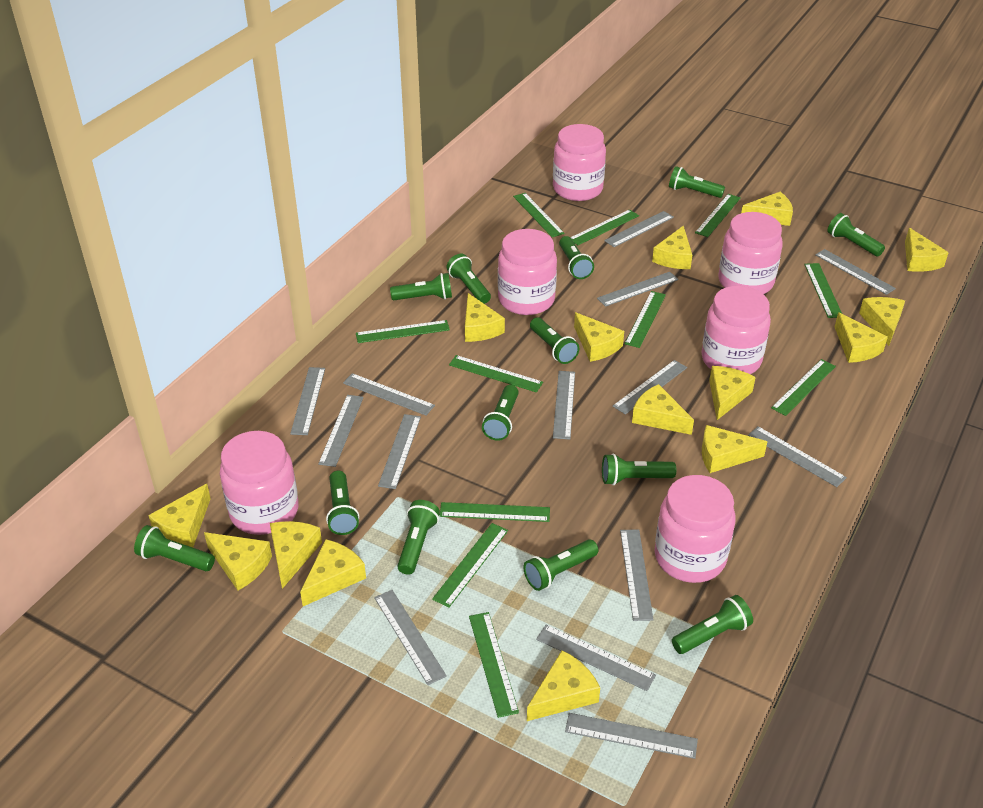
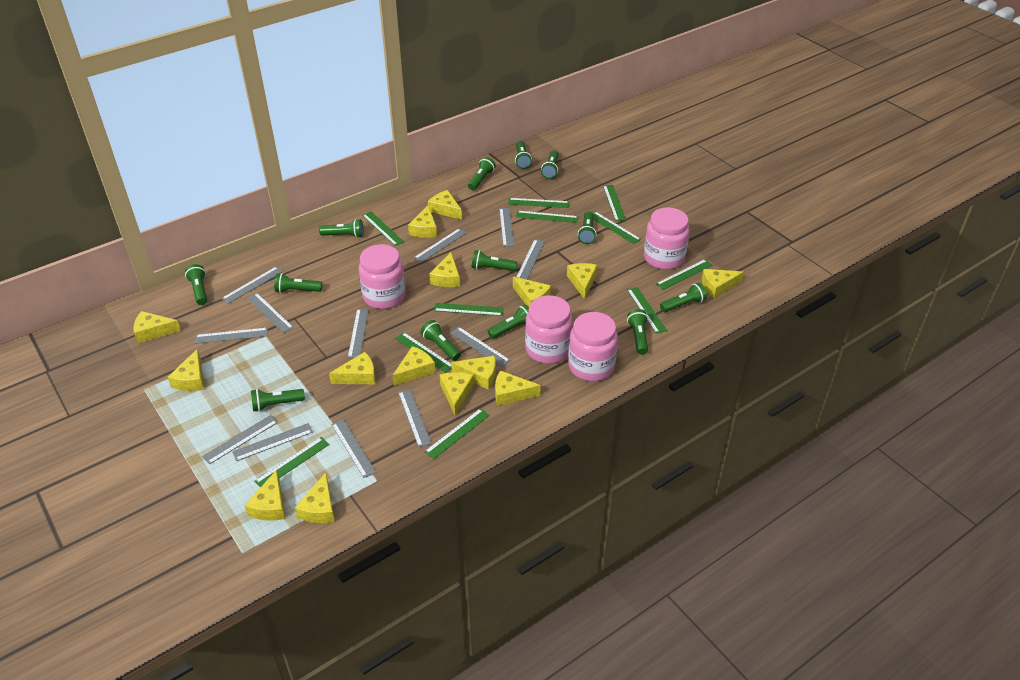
grey ruler: 14 -> 12
pink jar: 6 -> 4

